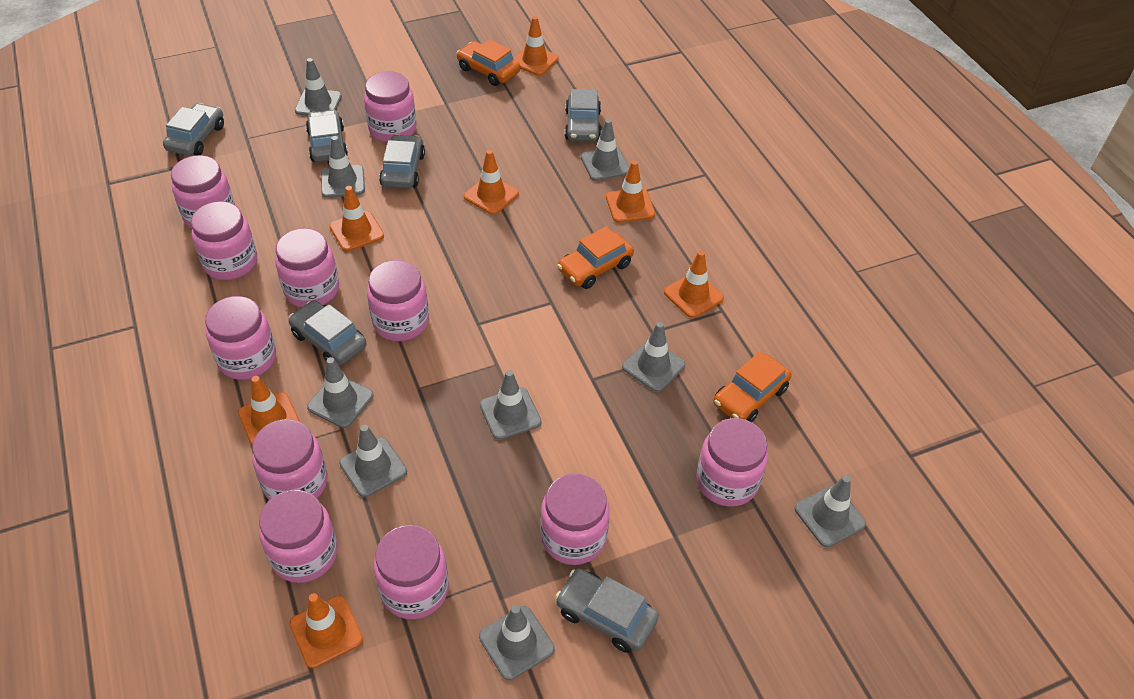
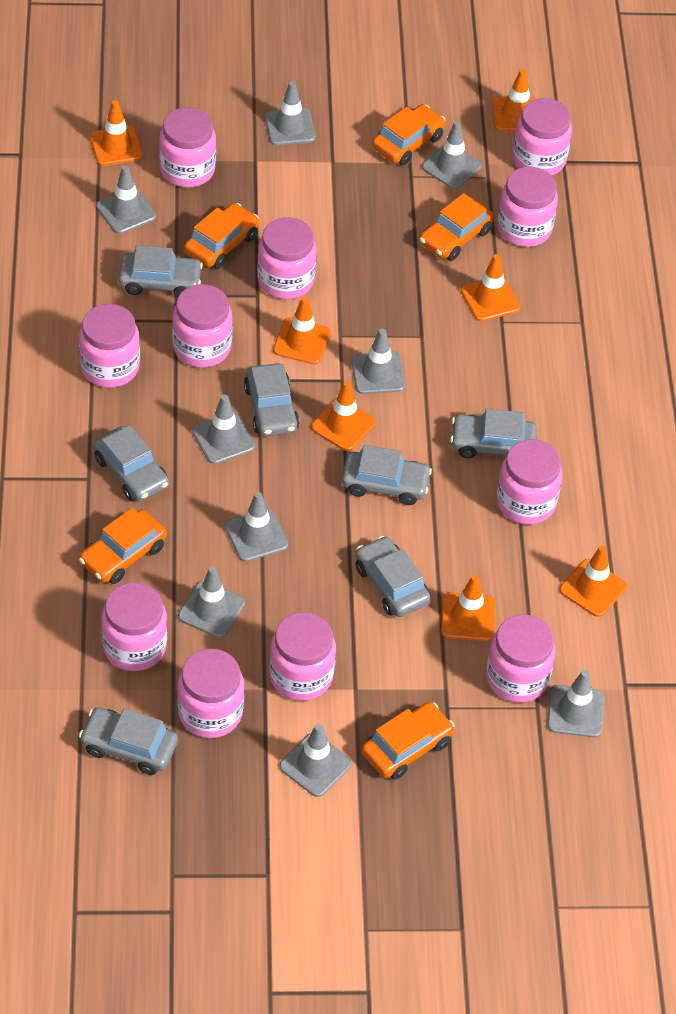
grey car: 6 -> 7
orange car: 3 -> 5

